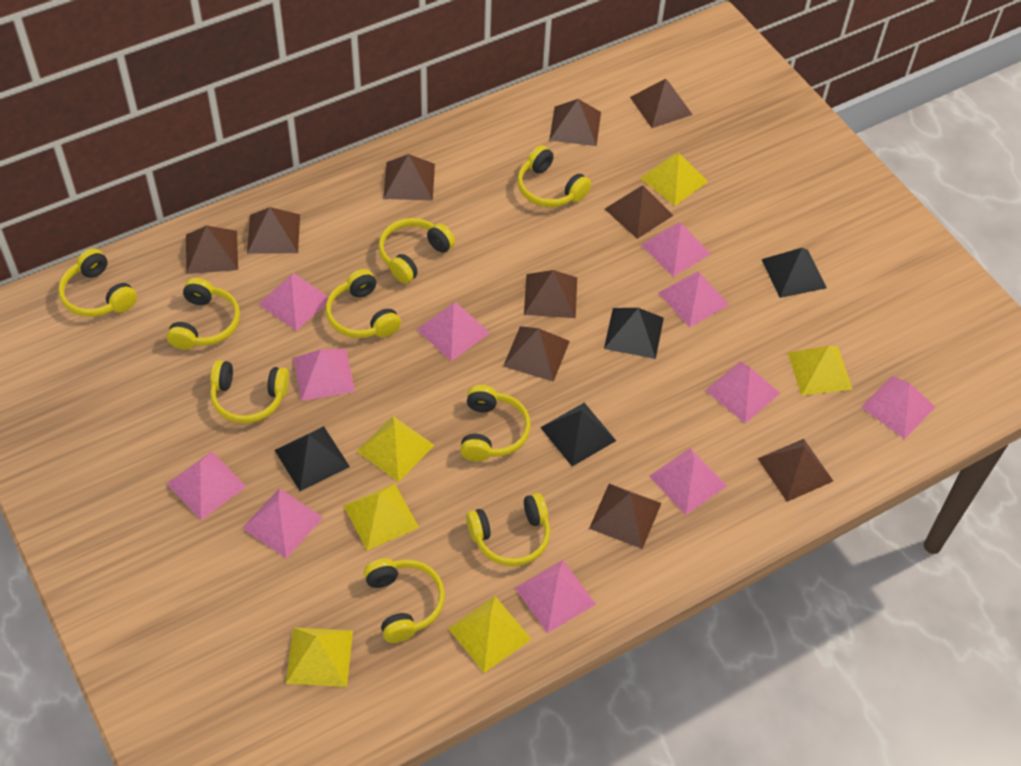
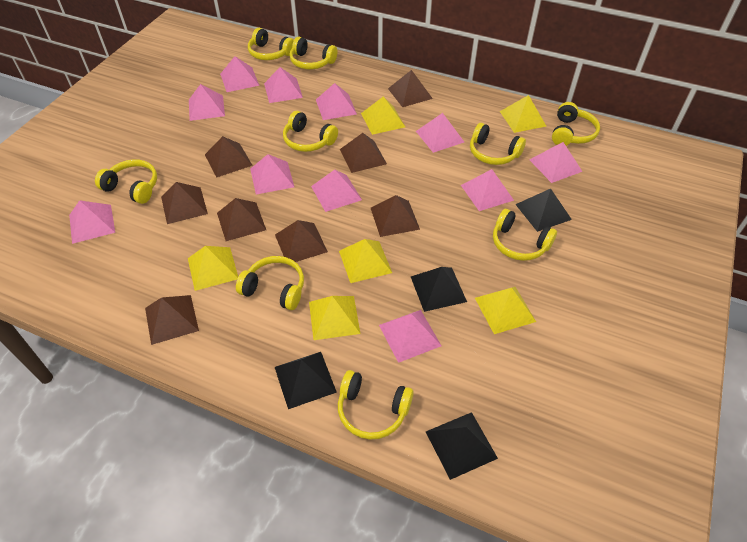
brown pyramid: 10 -> 8

